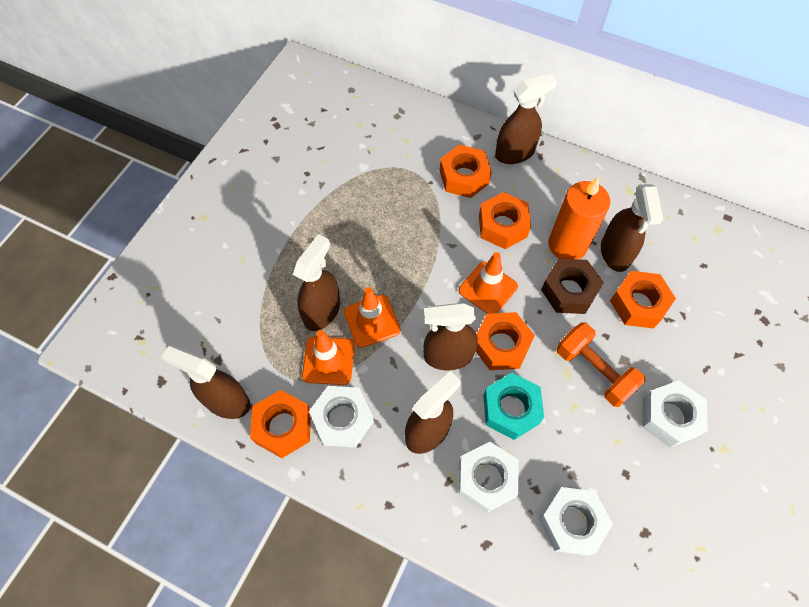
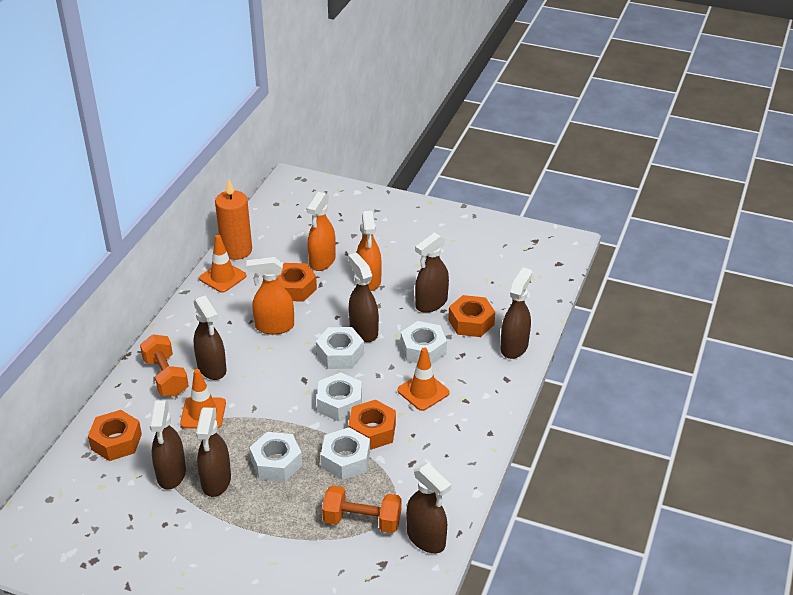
brown nut: 1 -> 0
brown spray bottle: 6 -> 7
orange dumbbell: 1 -> 2
orange nut: 5 -> 4
orange spray bottle: 0 -> 3
turquoise nut: 1 -> 0
white nut: 4 -> 5

